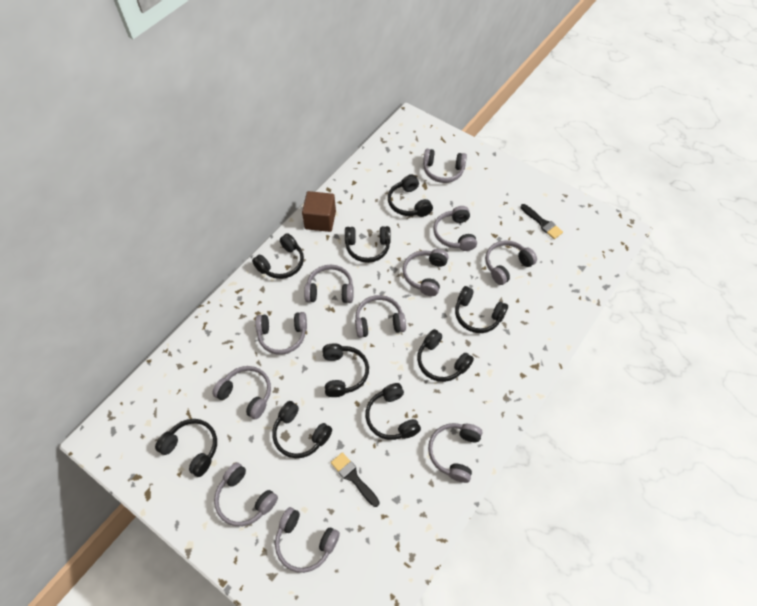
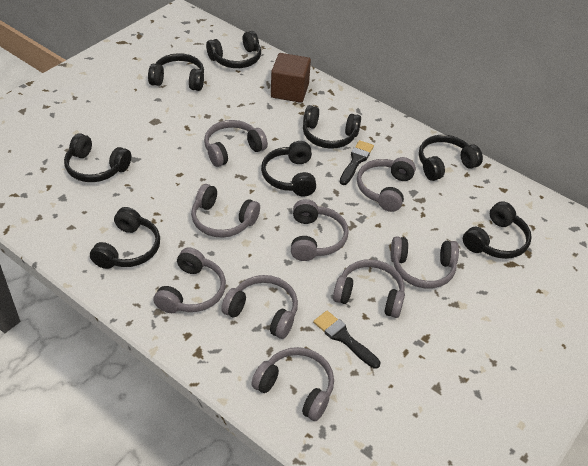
black headphones: 9 -> 8
grey headphones: 11 -> 9

